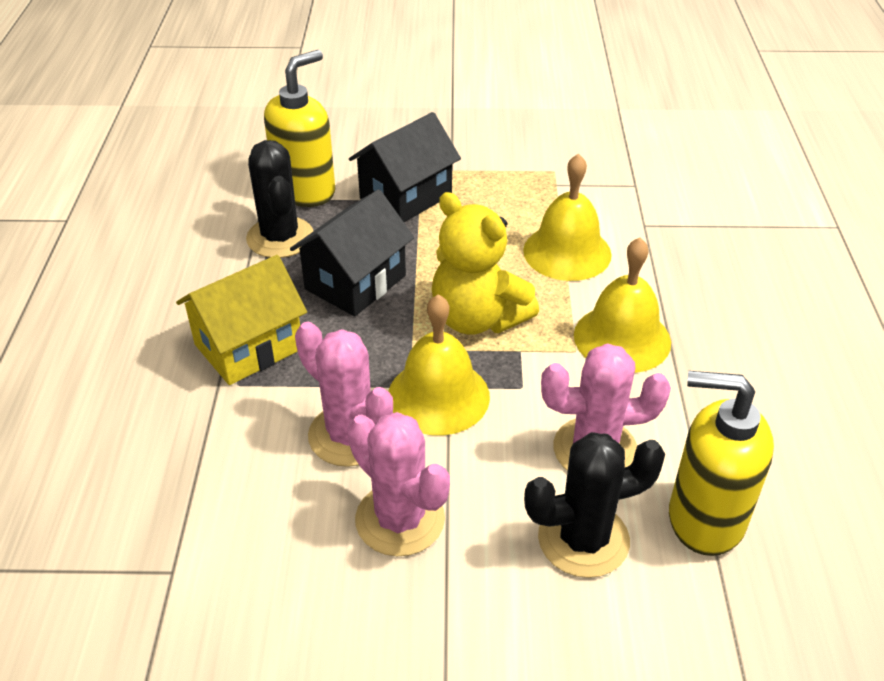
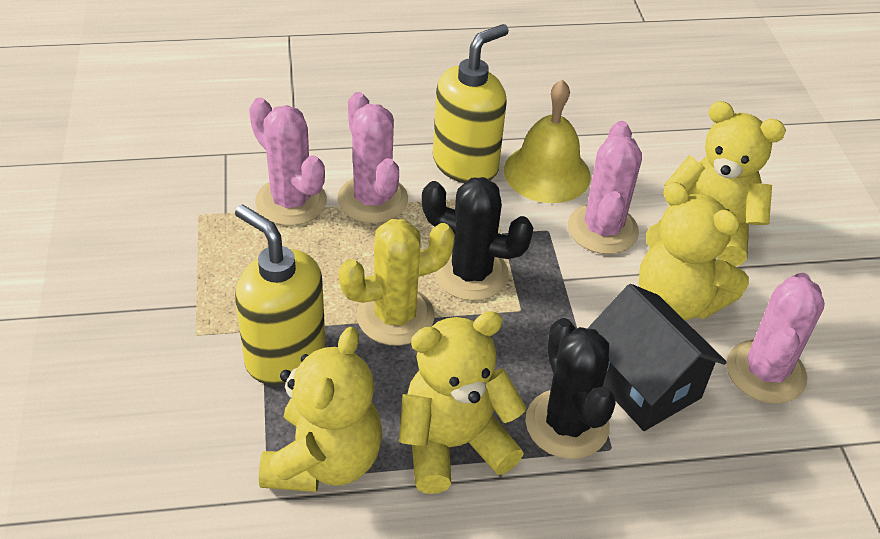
black house: 2 -> 1
pink cactus: 3 -> 4
yellow bell: 3 -> 1
yellow cactus: 0 -> 1
yellow house: 1 -> 0
yellow teddy bear: 1 -> 4

